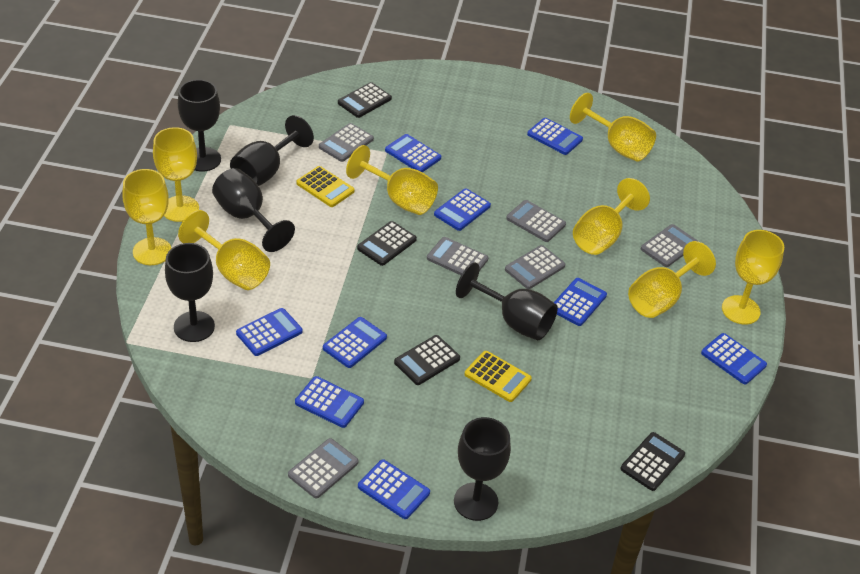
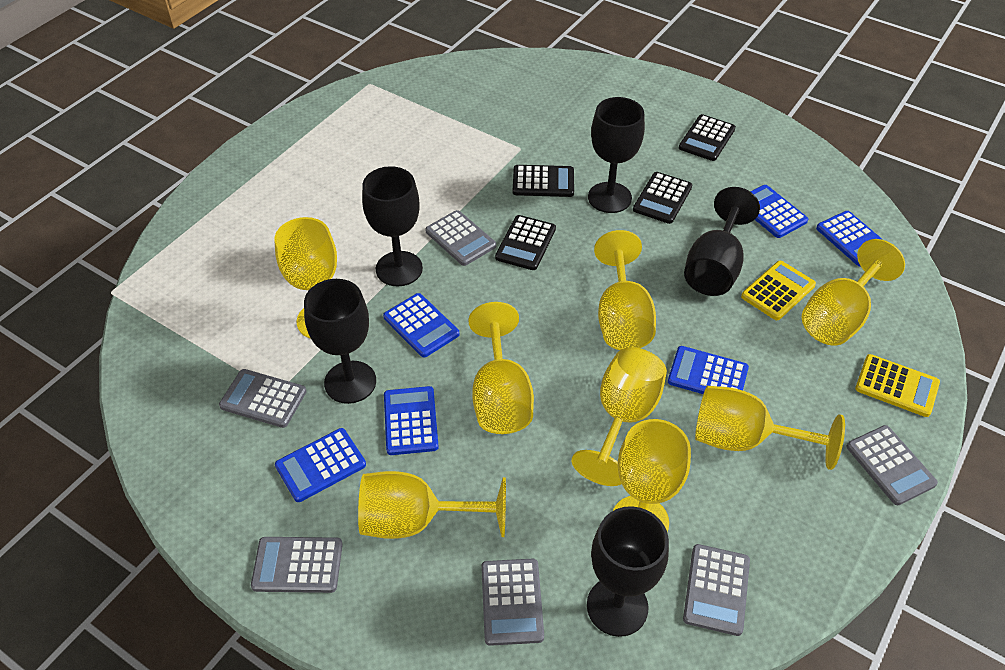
black goblet: 6 -> 5
blue calculator: 9 -> 6

